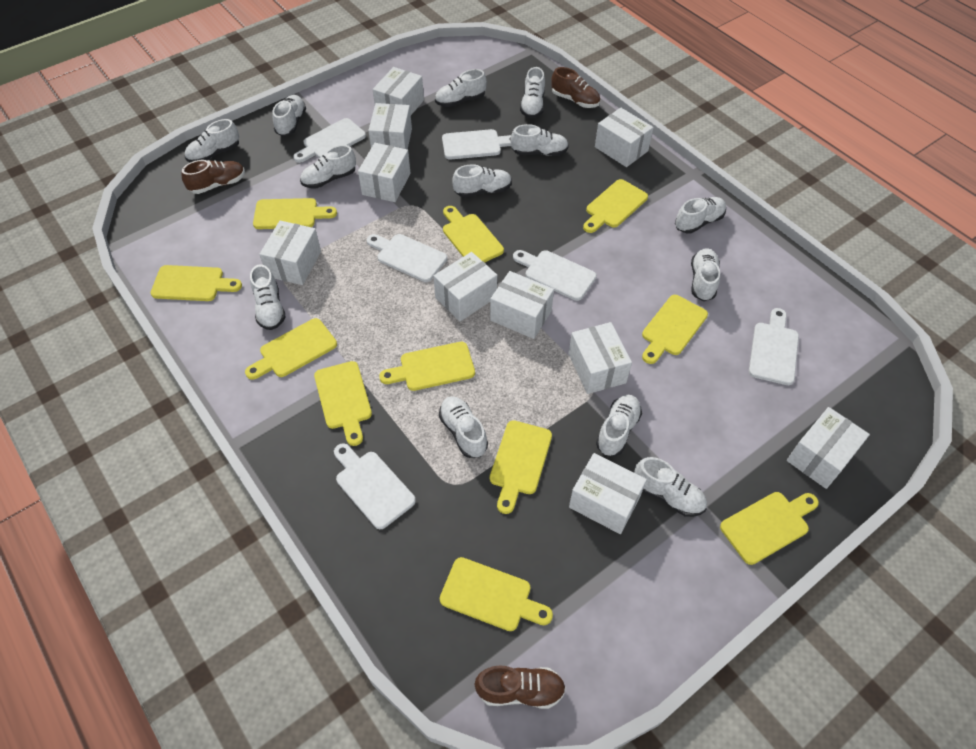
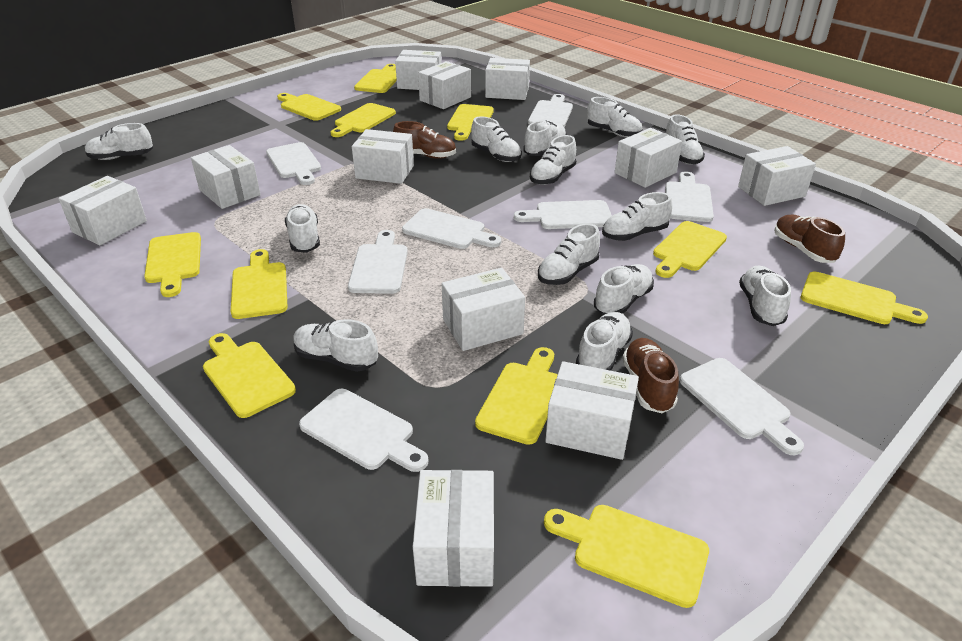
white box: 10 -> 11
white cutting board: 6 -> 8

